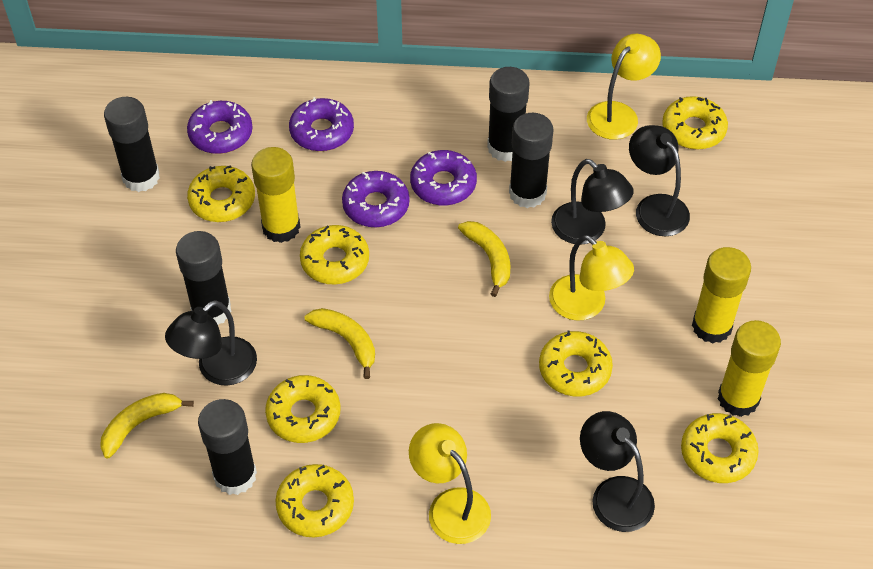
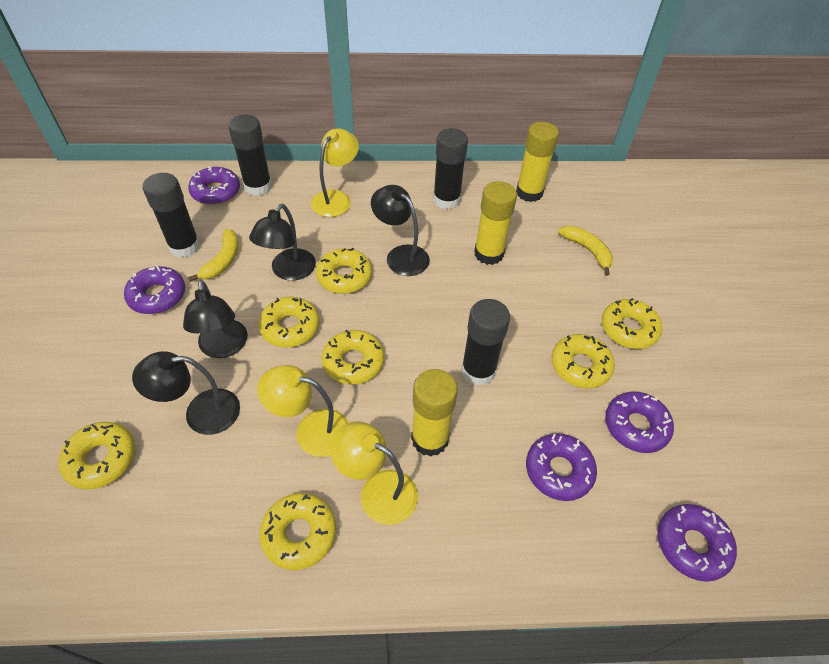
black glue stick: 5 -> 4
purple donut: 4 -> 5
yellow banana: 3 -> 2

